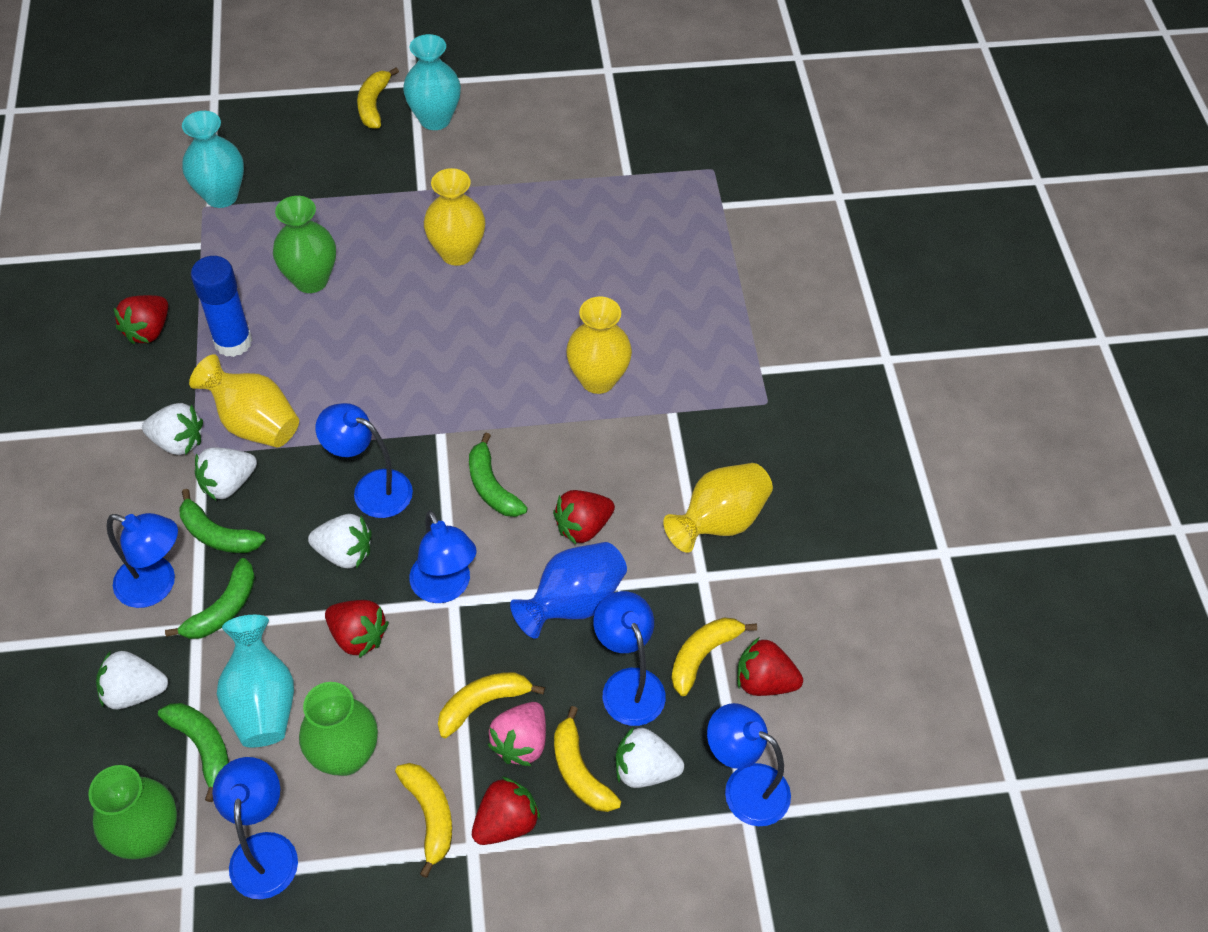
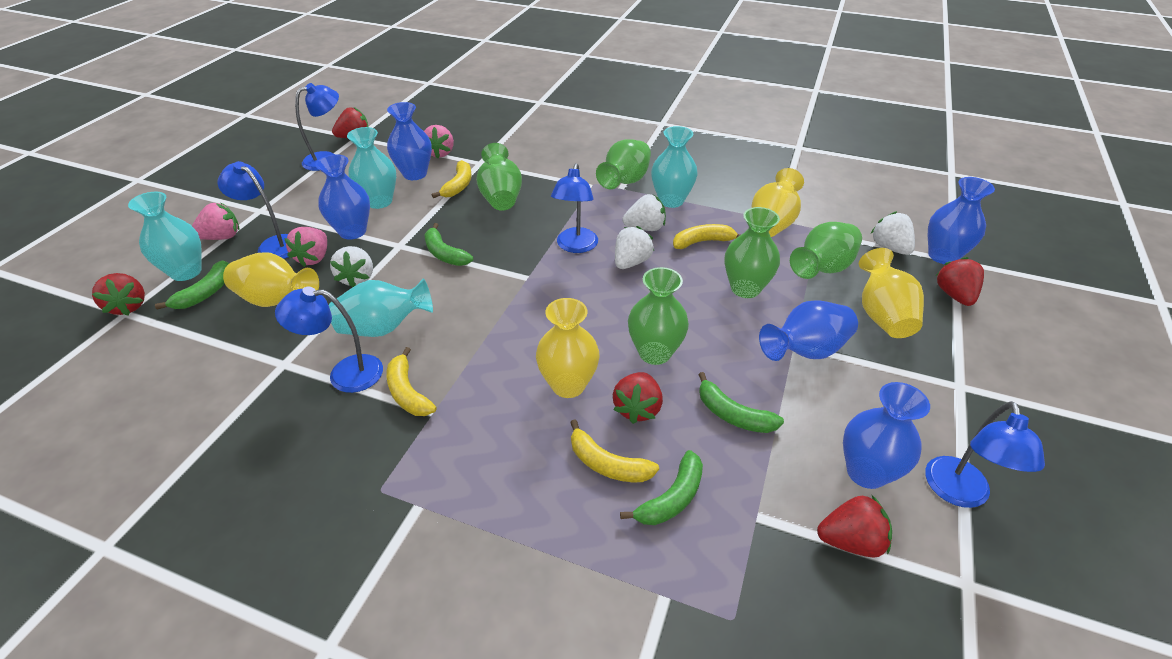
blue glue stick: 1 -> 0
blue lamp: 6 -> 5
blue vase: 1 -> 5
green vase: 3 -> 5
pink strawberry: 1 -> 3
turquoise vase: 3 -> 4
white strawberry: 5 -> 4
yellow banana: 5 -> 4

